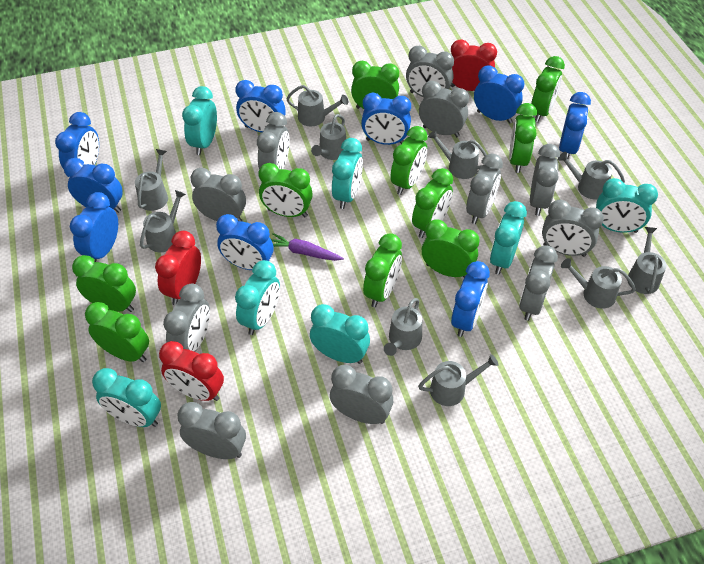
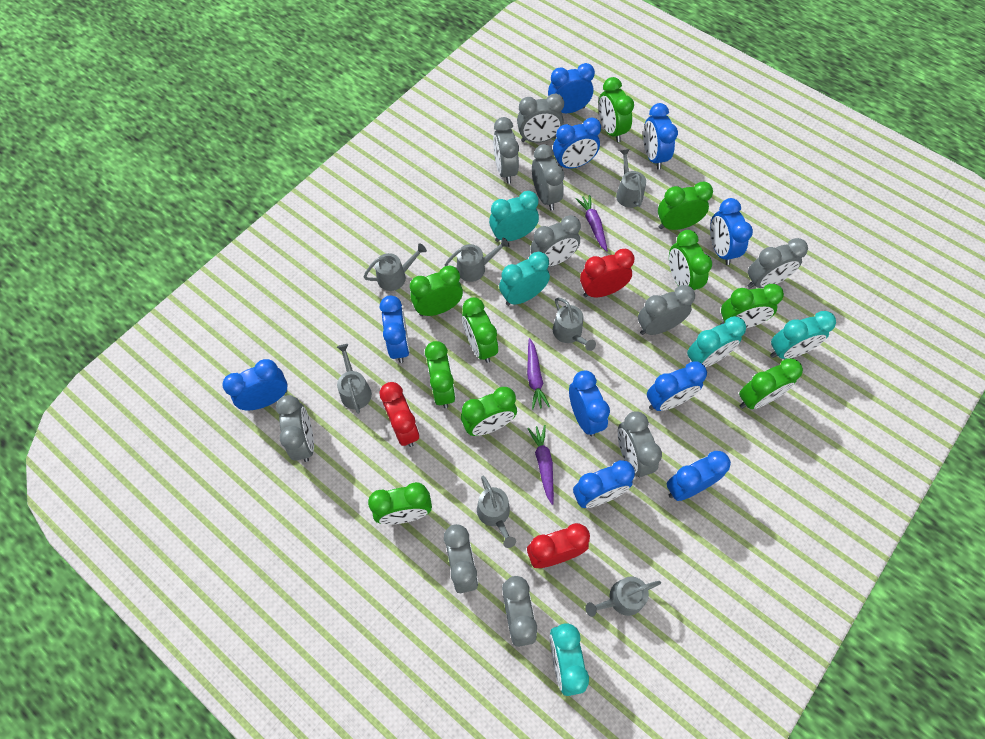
blue clock: 9 -> 10
grey clock: 11 -> 10
grey watering can: 10 -> 7
purple carrot: 1 -> 3
turquoise clock: 7 -> 5

